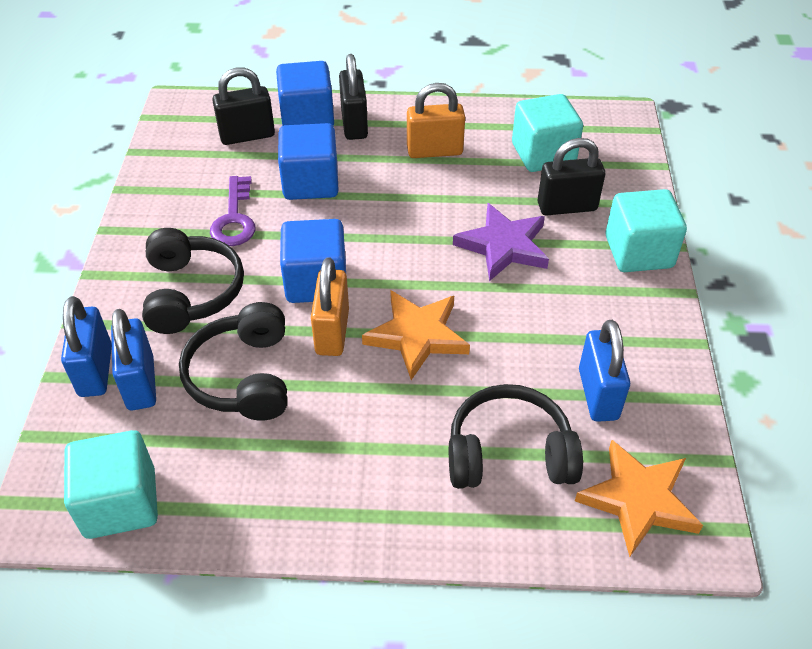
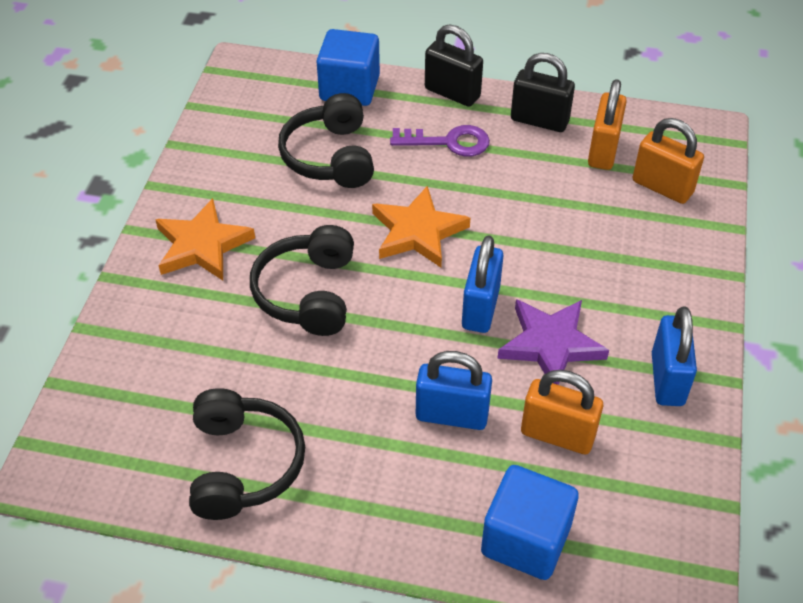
black padlock: 3 -> 2
blue cube: 3 -> 2
orange padlock: 2 -> 3
turquoise cube: 3 -> 0

